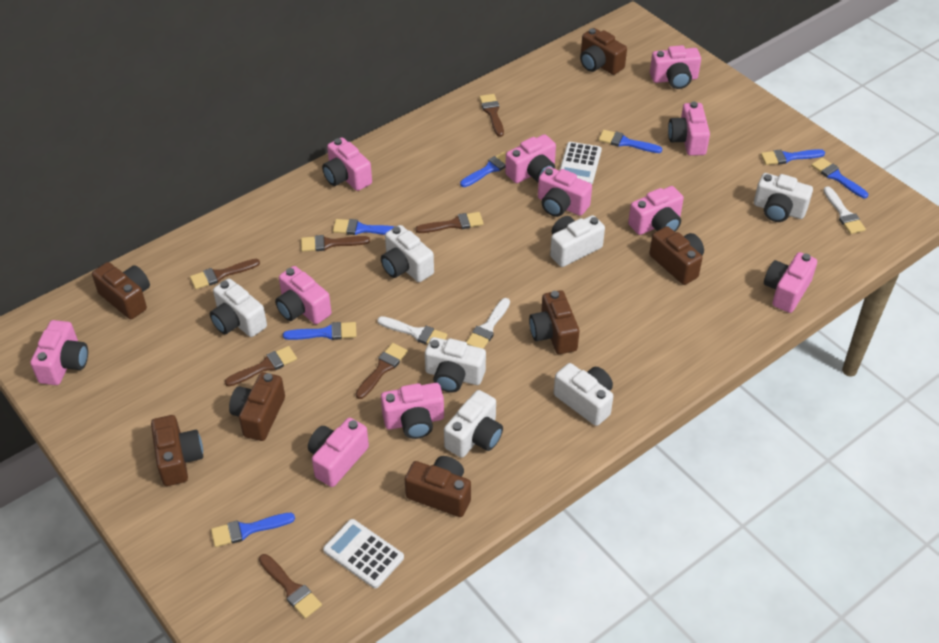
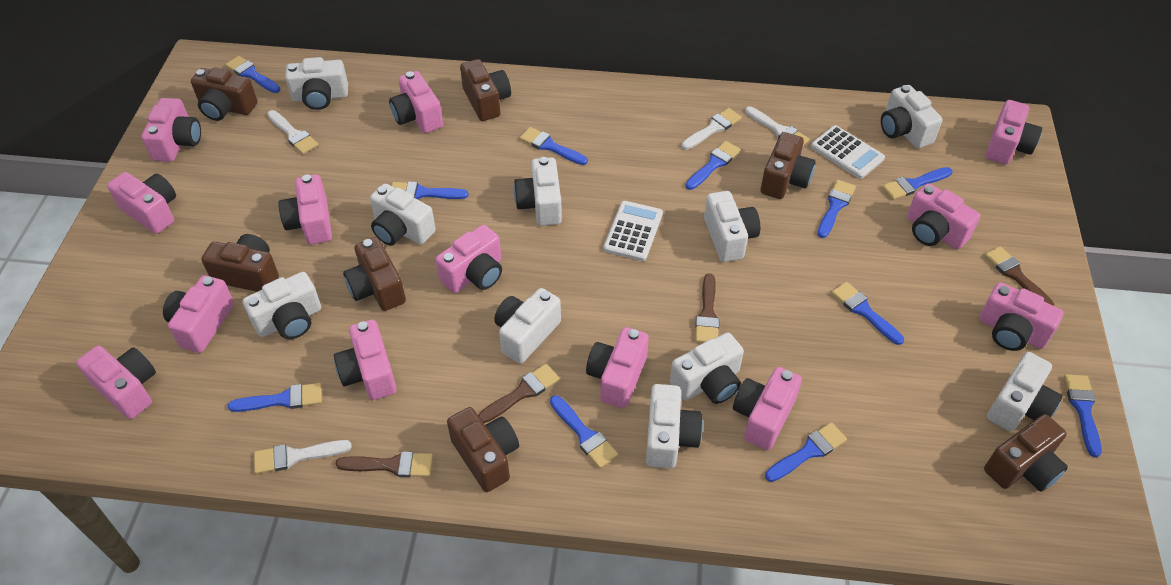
blue brush: 7 -> 11
brown brush: 7 -> 4
pink camera: 11 -> 13
white brush: 3 -> 4
white camera: 7 -> 10

